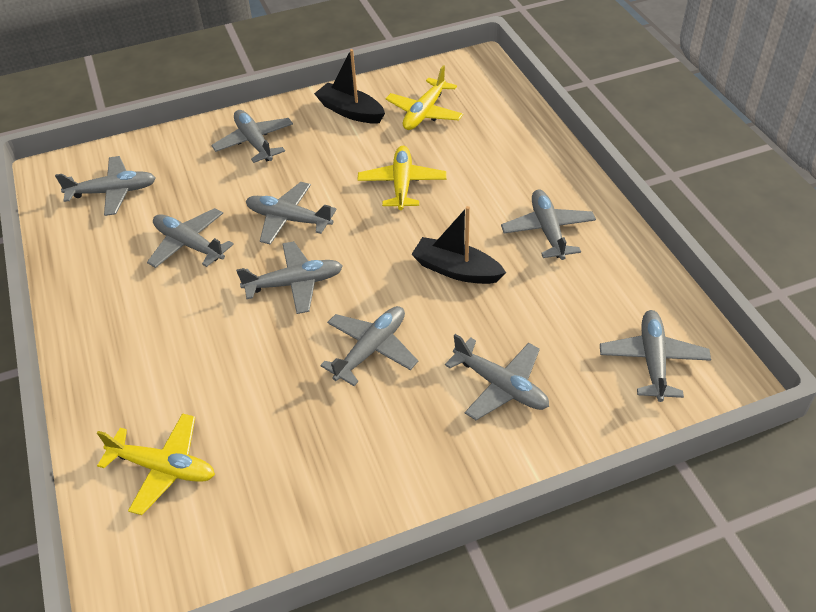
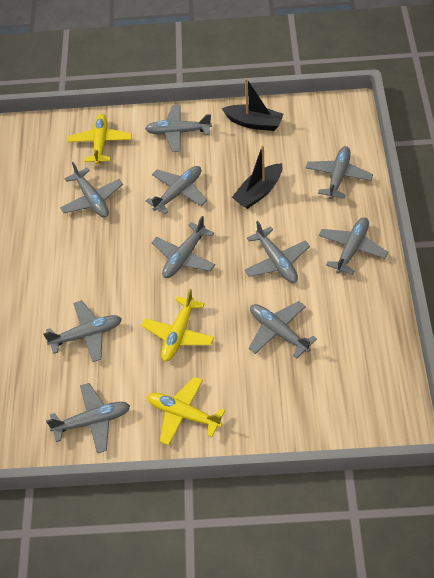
grey plane: 9 -> 10

